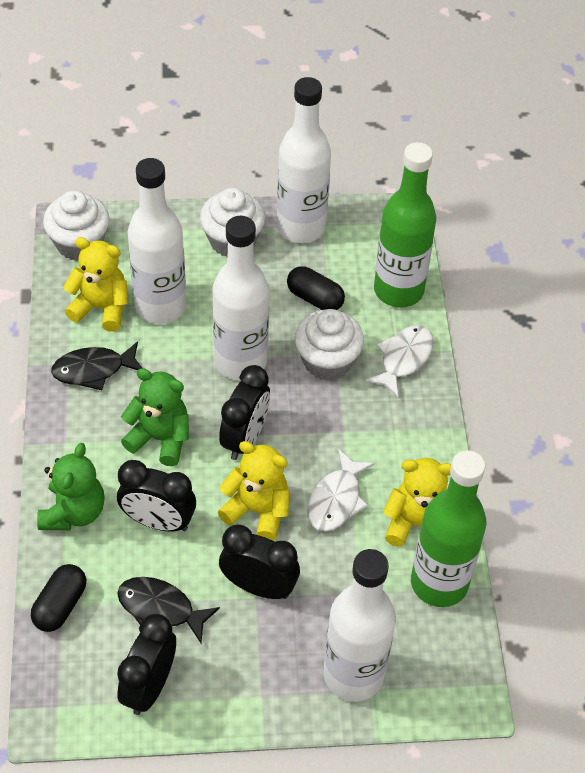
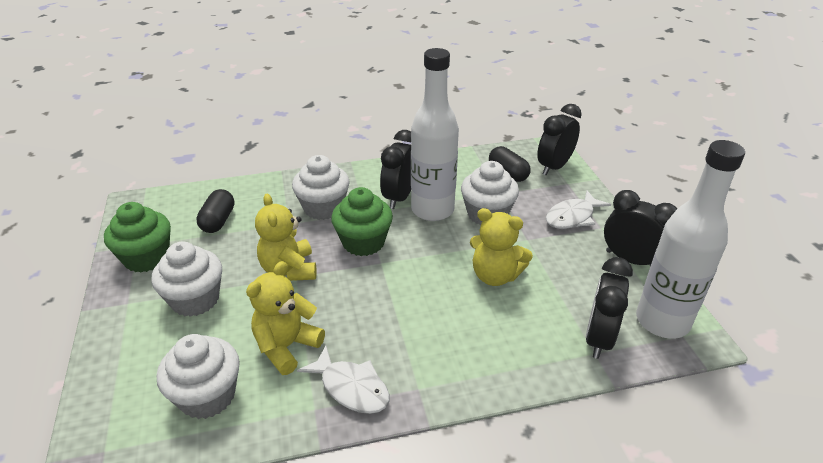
black fish: 2 -> 0
green bottle: 2 -> 0
green cupcake: 0 -> 2
green teddy bear: 2 -> 0
white bottle: 4 -> 2
white cupcake: 3 -> 4

